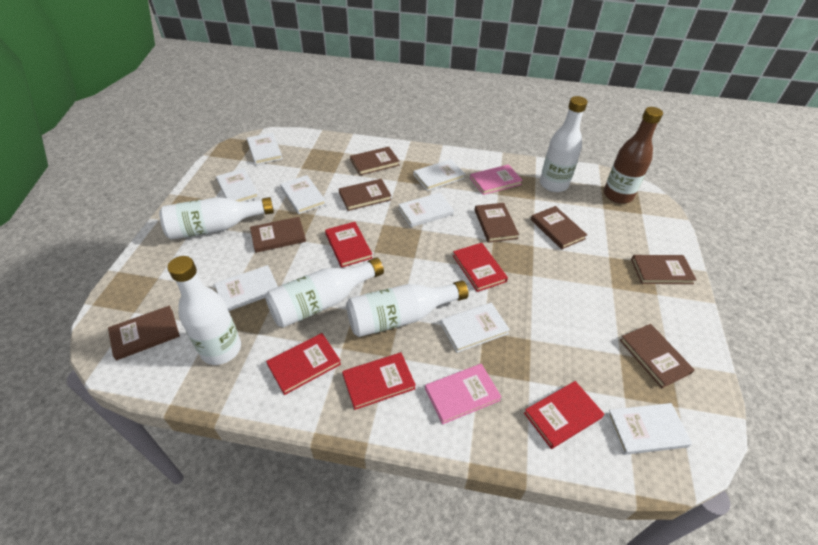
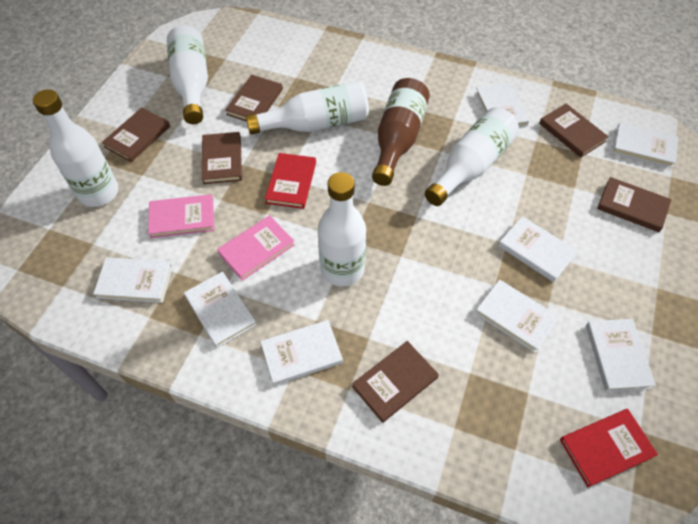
brown book: 8 -> 6
red book: 5 -> 2

